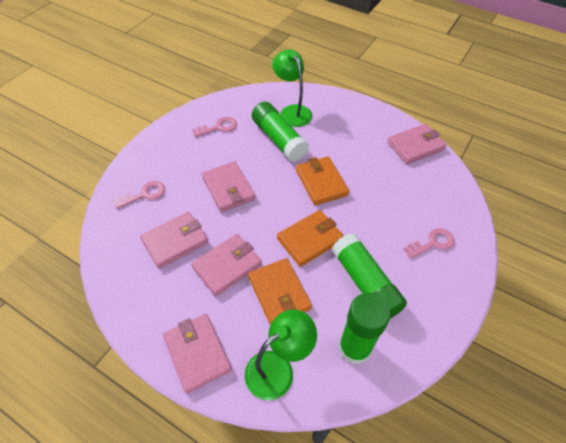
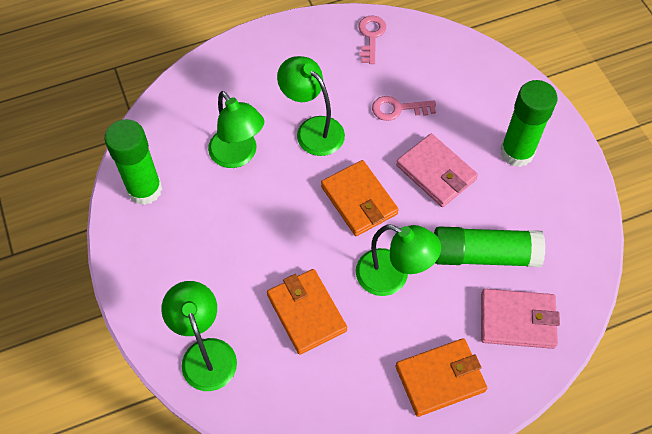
green lamp: 2 -> 4
pink key: 3 -> 2
pink wallet: 5 -> 2

